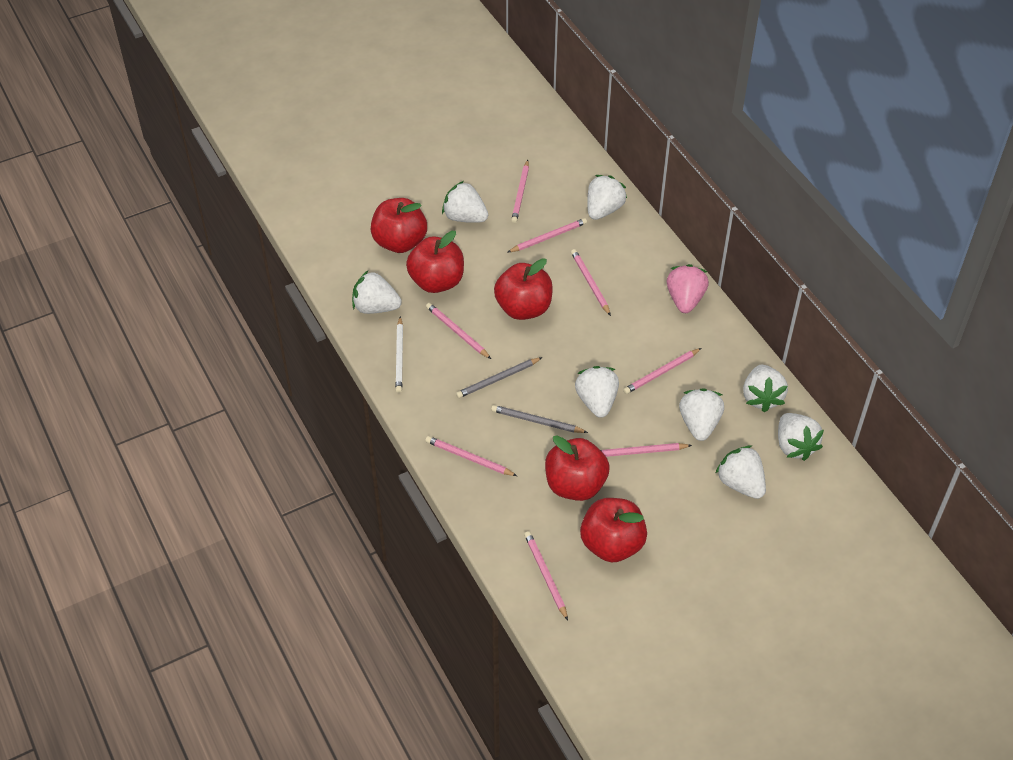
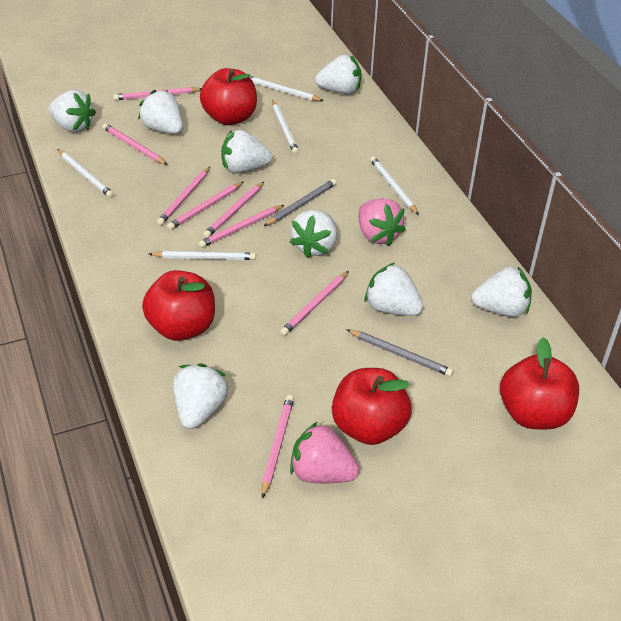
pink strawberry: 1 -> 2
red apple: 5 -> 4
white pencil: 1 -> 5

